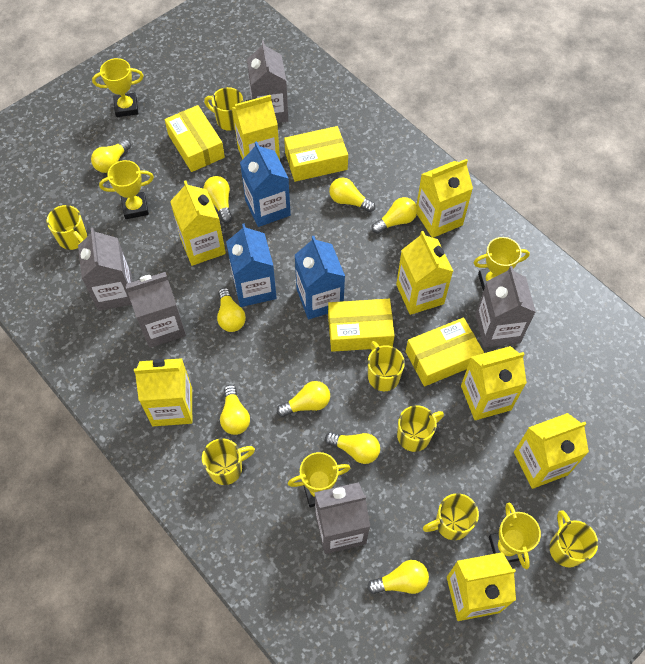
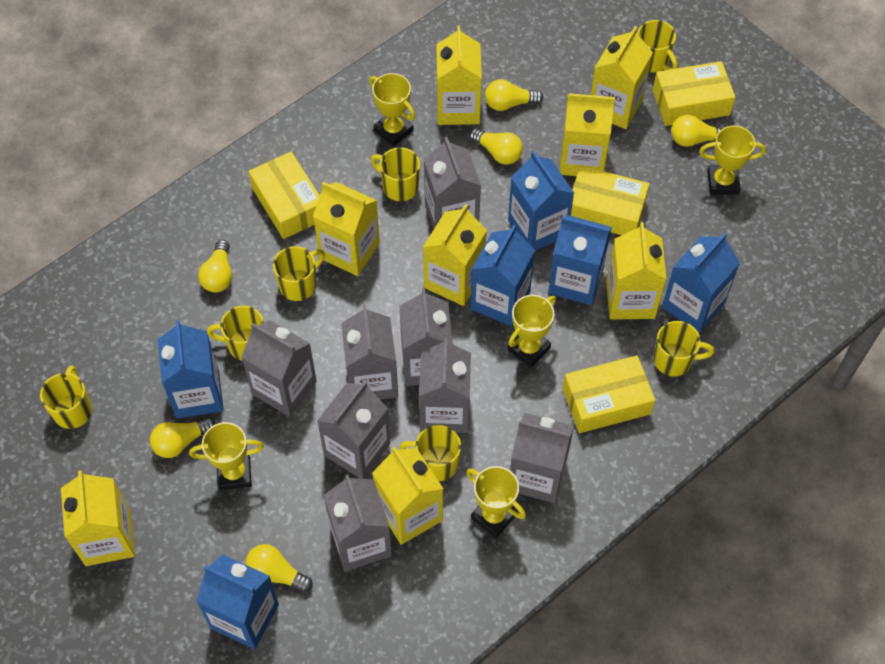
blue carton: 3 -> 6
grey carton: 5 -> 8
yellow light bulb: 9 -> 6

